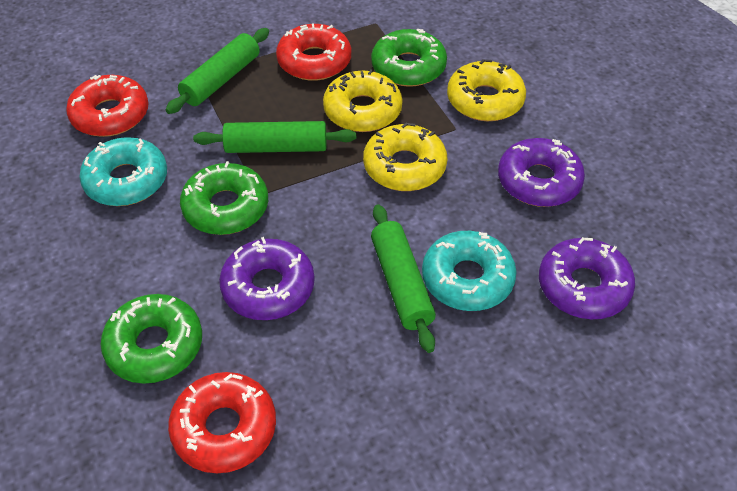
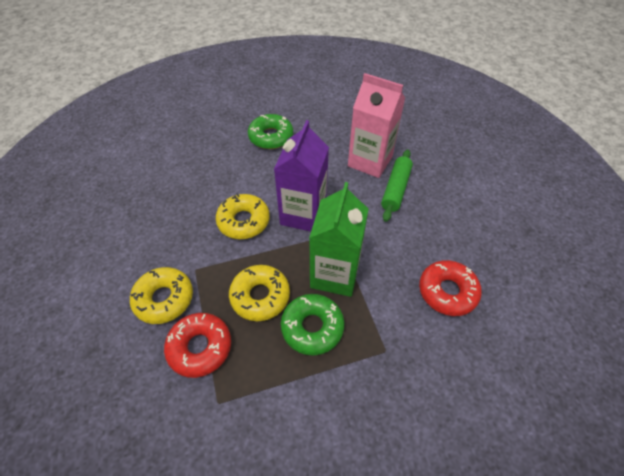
green carton: 0 -> 1
green donut: 3 -> 2
green rolling pin: 3 -> 1
pink carton: 0 -> 1
purple carton: 0 -> 1
purple donut: 3 -> 0
red donut: 3 -> 2
turquoise donut: 2 -> 0

